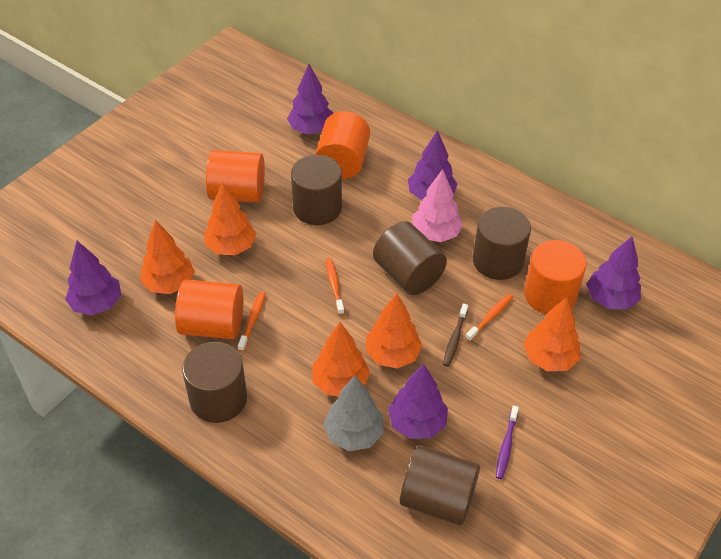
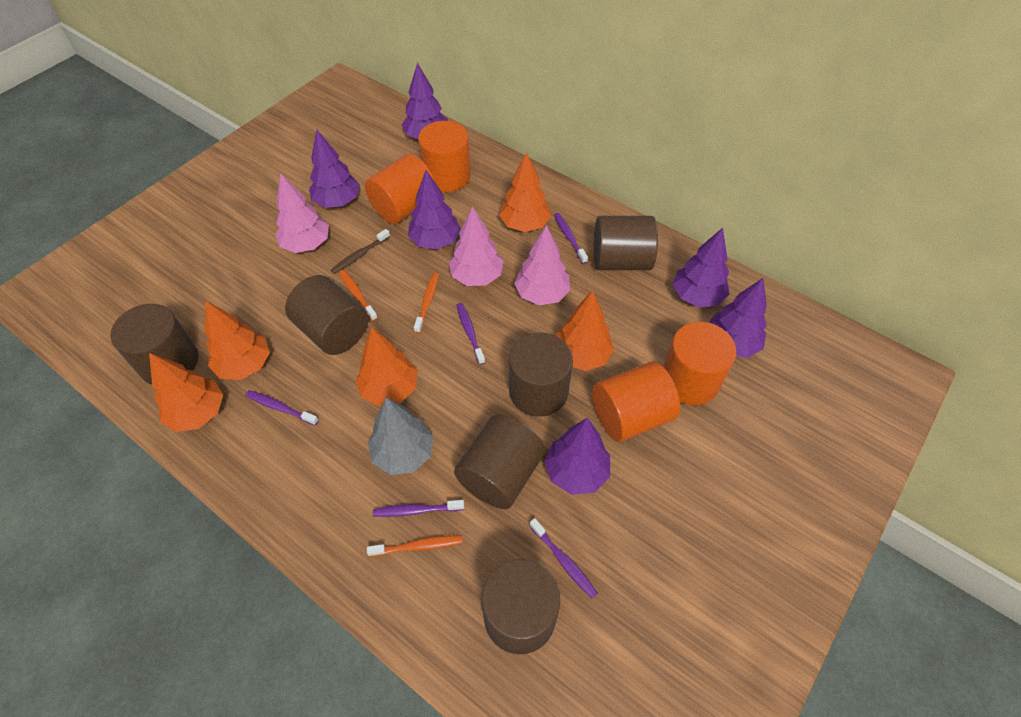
brown cylinder: 5 -> 6
pink tree: 1 -> 3
purple toothbrush: 1 -> 5
purple tree: 5 -> 6

